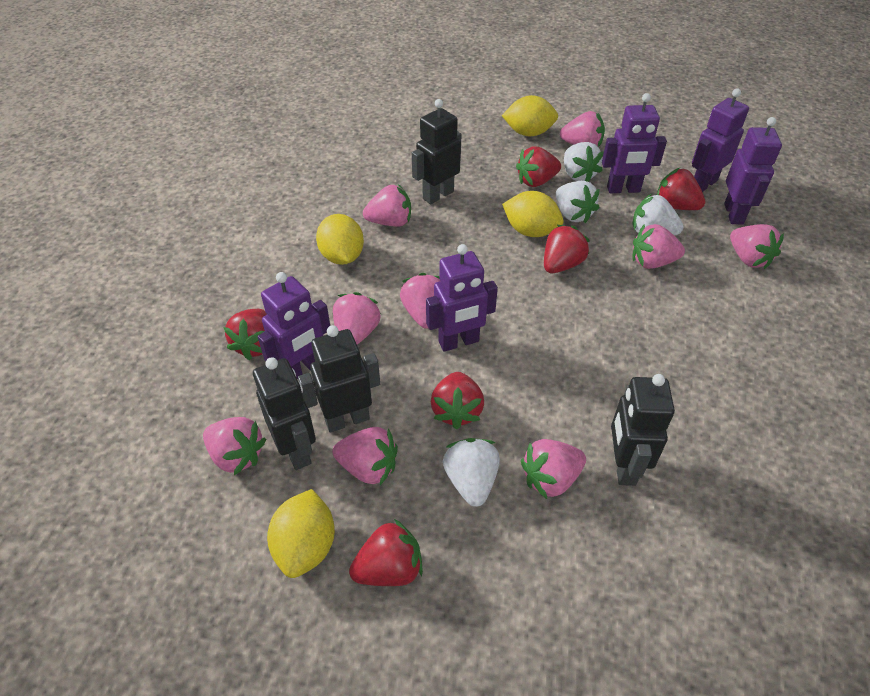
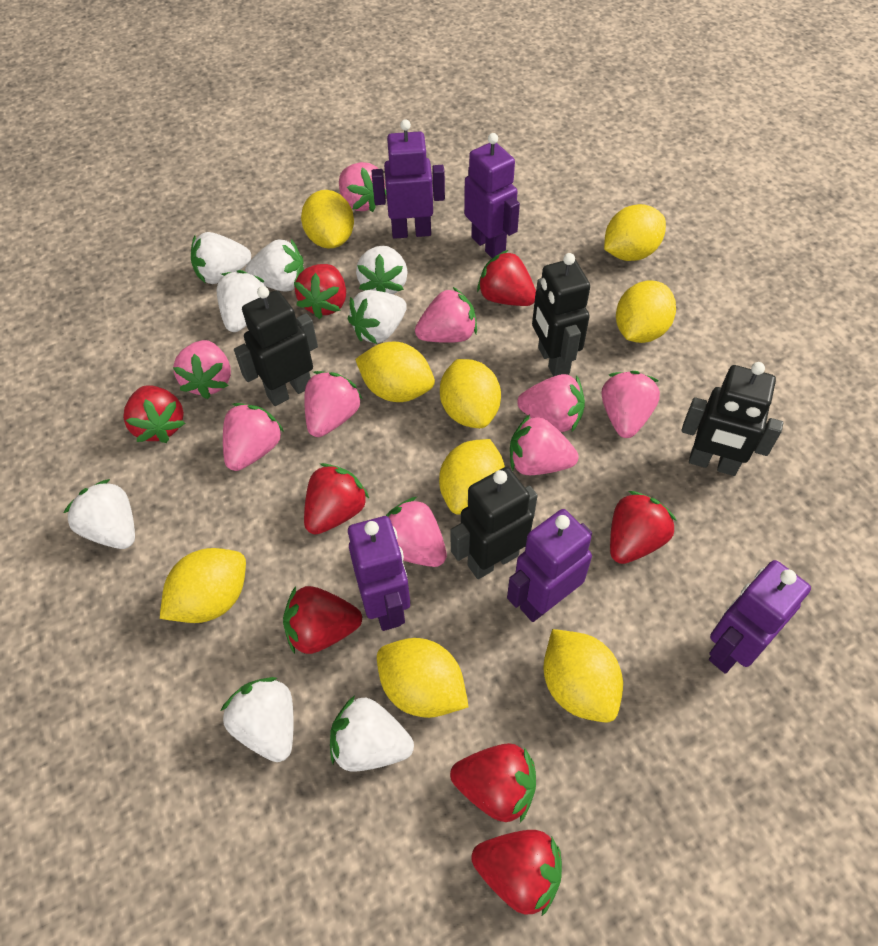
red strawberry: 6 -> 8
white strawberry: 4 -> 8
yellow lemon: 4 -> 9

